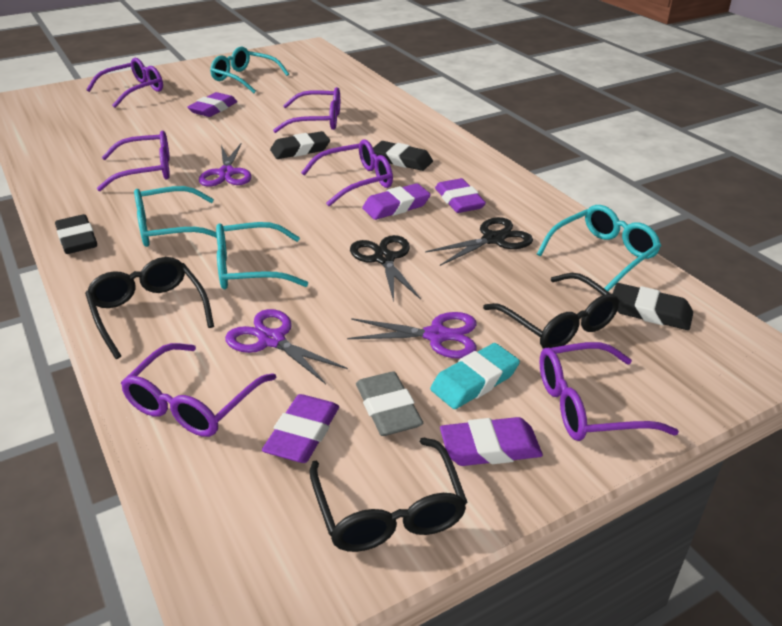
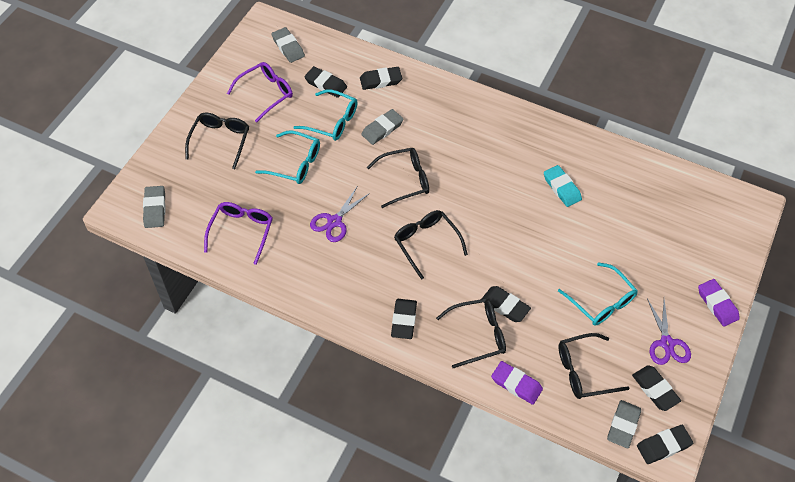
black eraser: 4 -> 6
black glasses: 3 -> 5
black scissors: 2 -> 0
grey eraser: 1 -> 4
purple eraser: 5 -> 2
purple glasses: 6 -> 2
purple scissors: 3 -> 2
turquoise glasses: 4 -> 3

